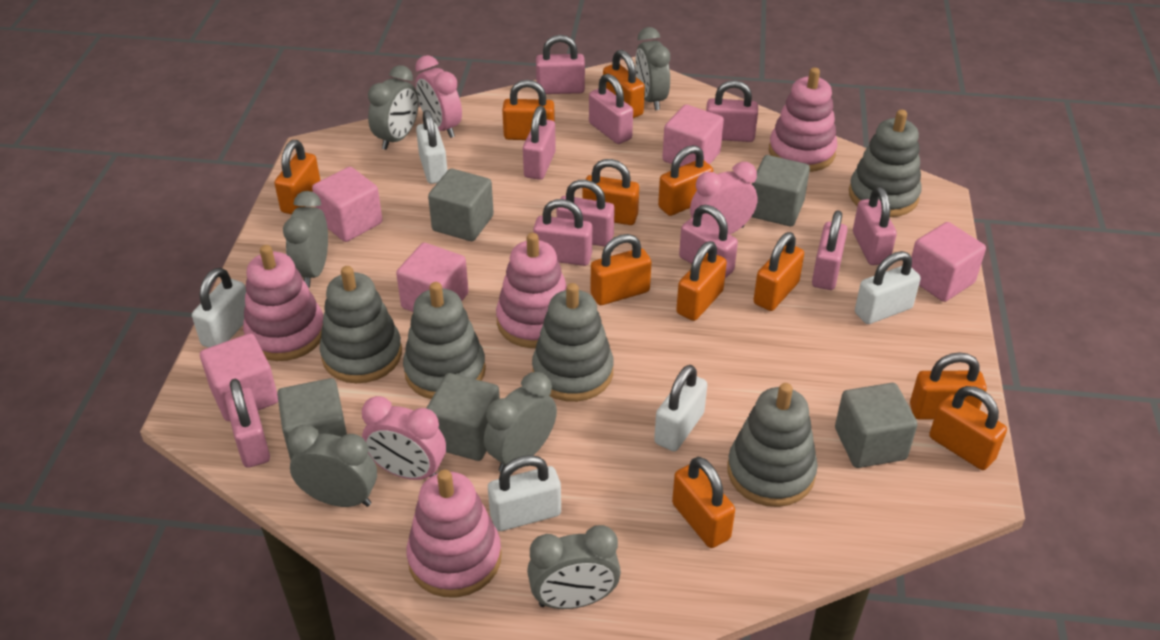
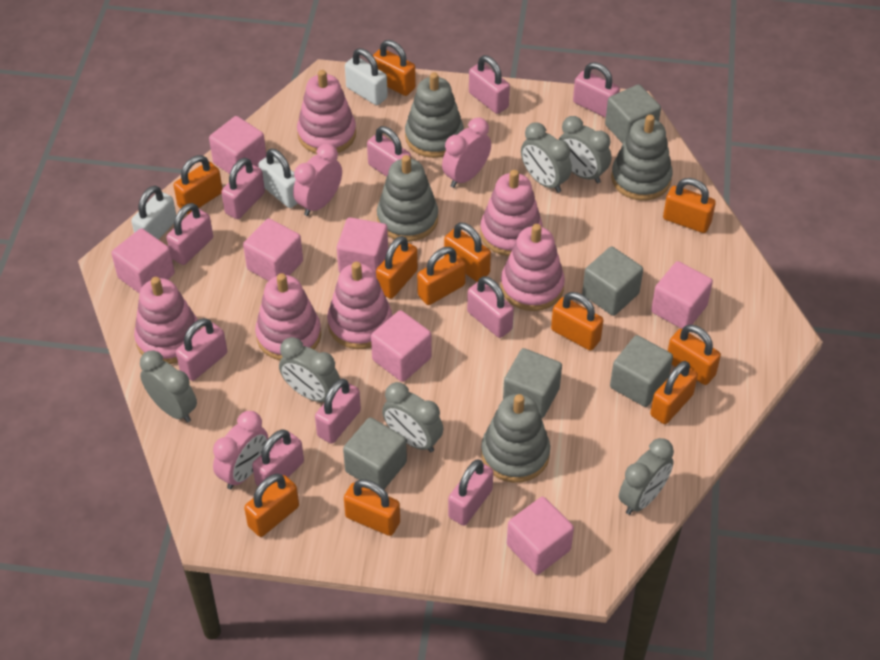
grey stacking toy: 5 -> 4
pink cube: 5 -> 7
pink stacking toy: 4 -> 6
white padlock: 5 -> 3

